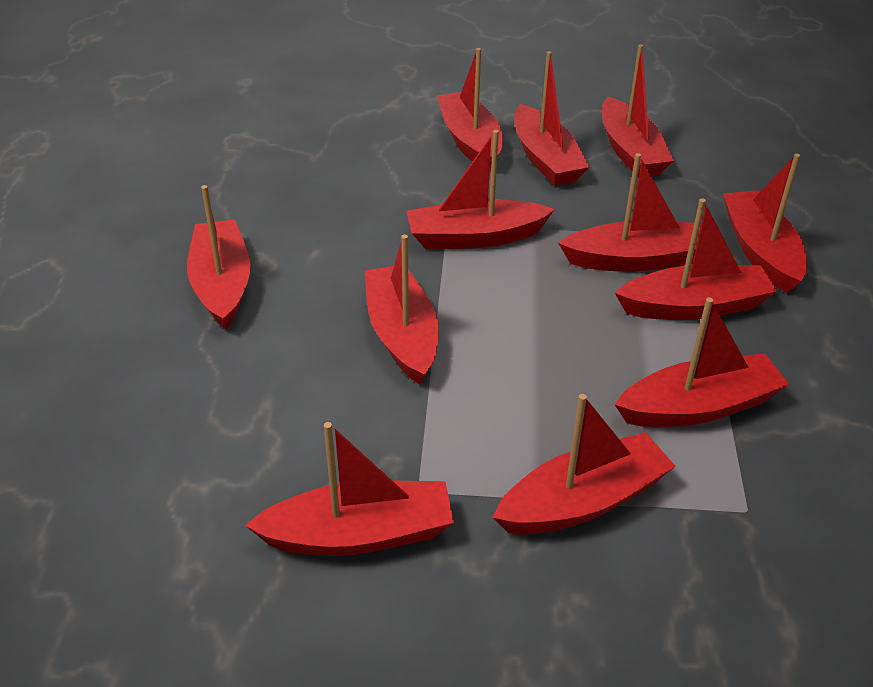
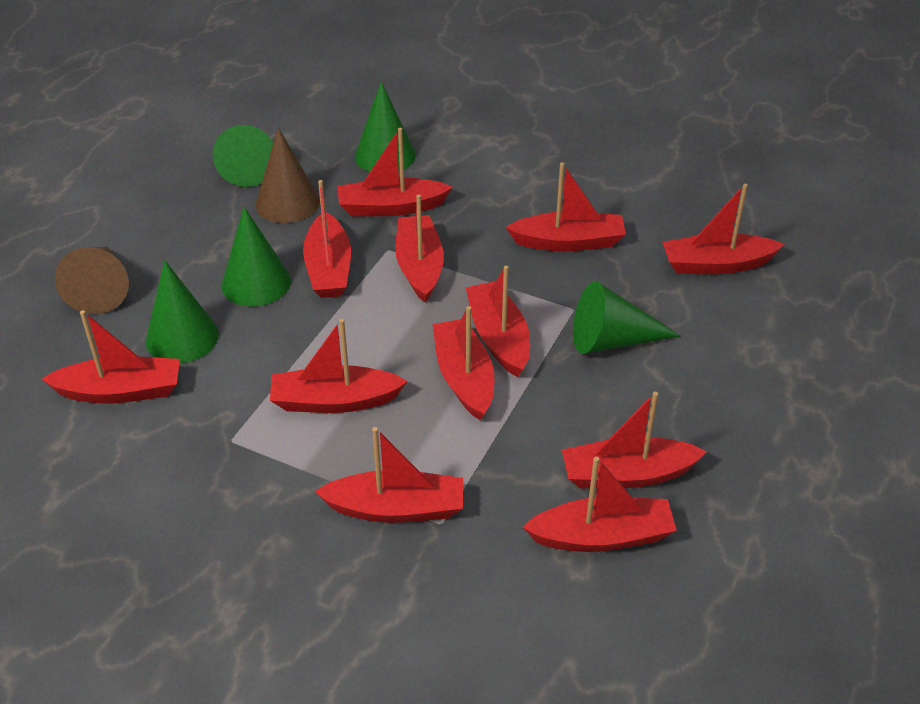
brown cone: 0 -> 2
green cone: 0 -> 5

